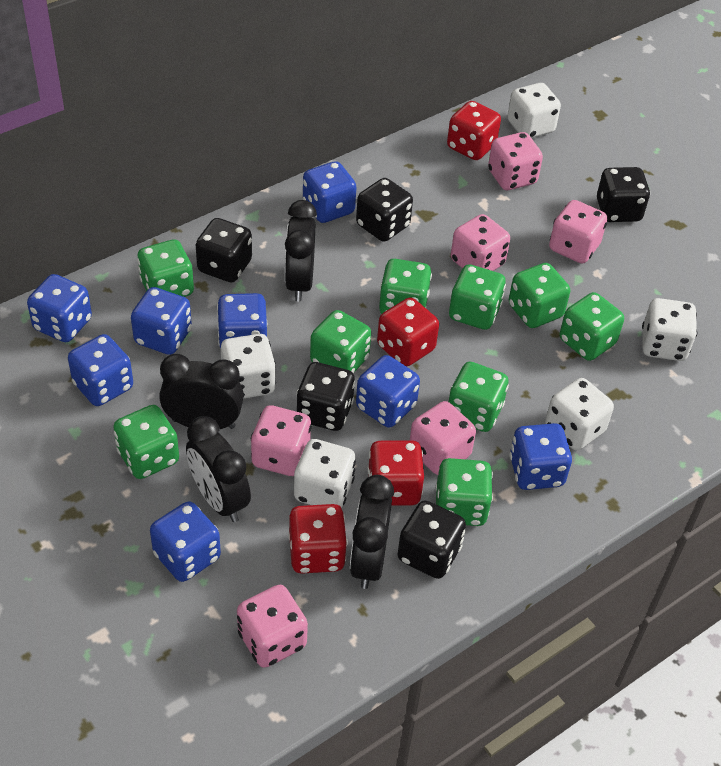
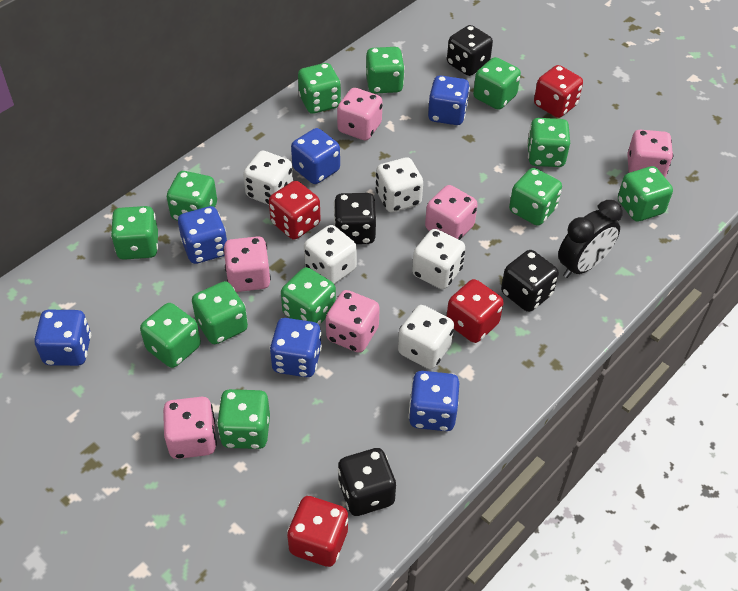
black clock: 4 -> 1
black dice: 5 -> 4
blue dice: 8 -> 6
green dice: 9 -> 12

